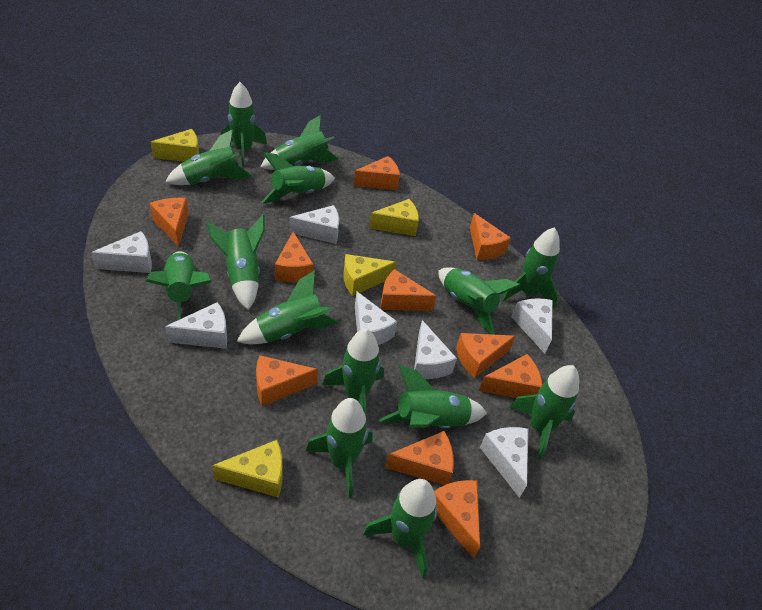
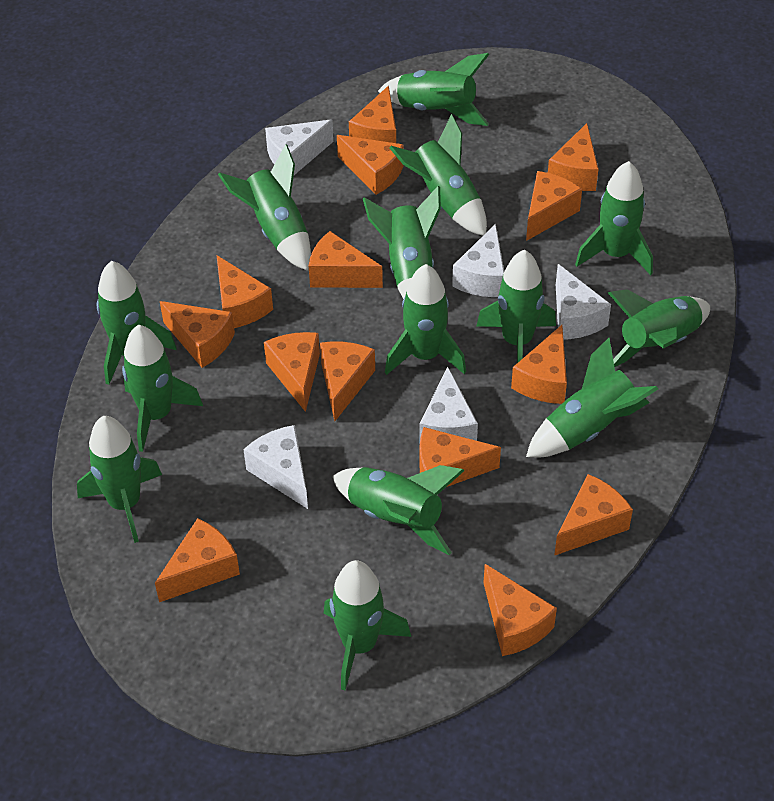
orange cheese: 10 -> 14
white cheese: 7 -> 5
yellow cheese: 4 -> 0

